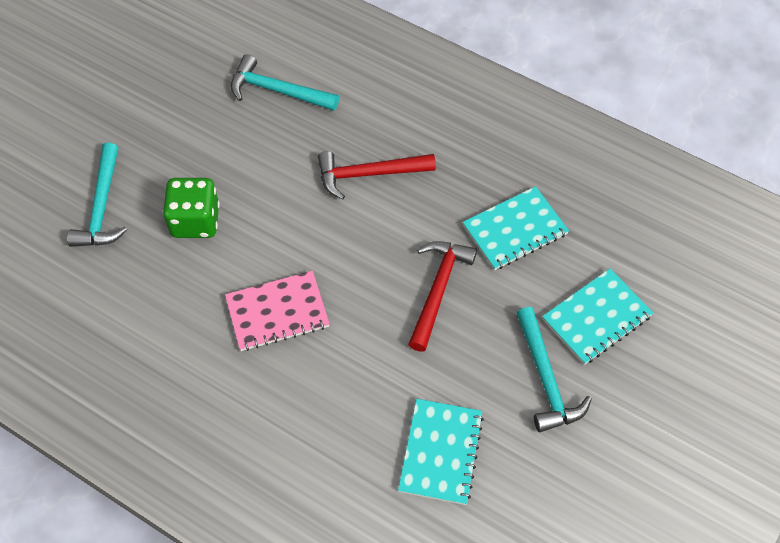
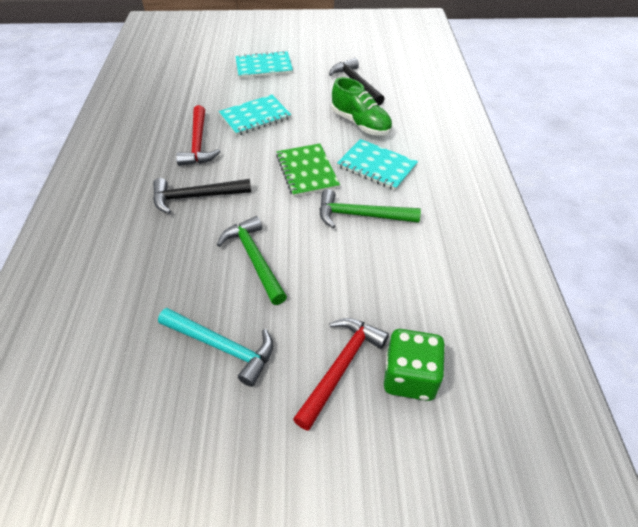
black hammer: 0 -> 2
green hammer: 0 -> 2
green notebook: 0 -> 1
green shoe: 0 -> 1
pink notebook: 1 -> 0
turquoise hammer: 3 -> 1

